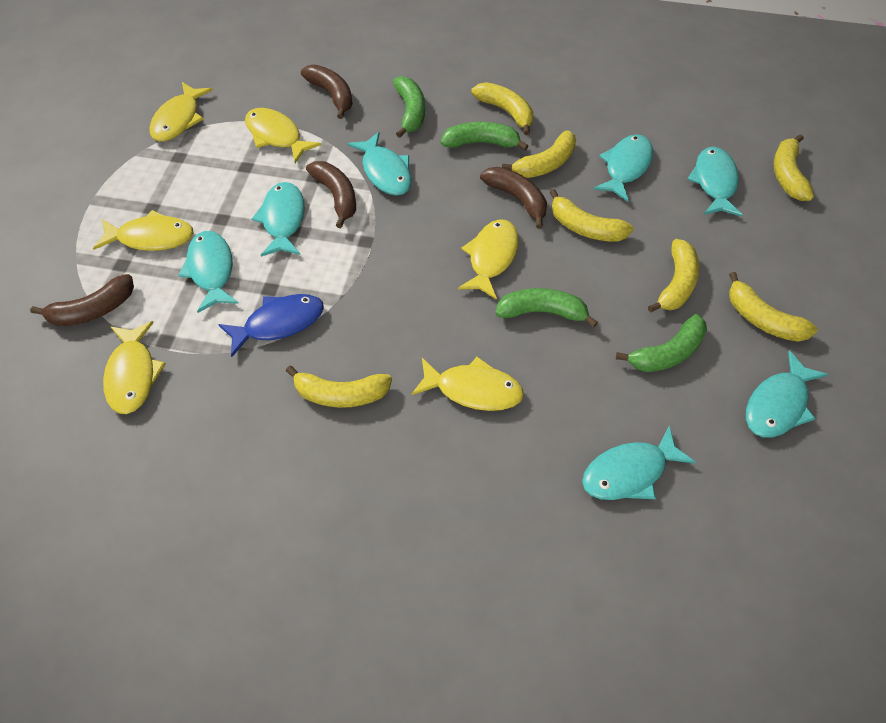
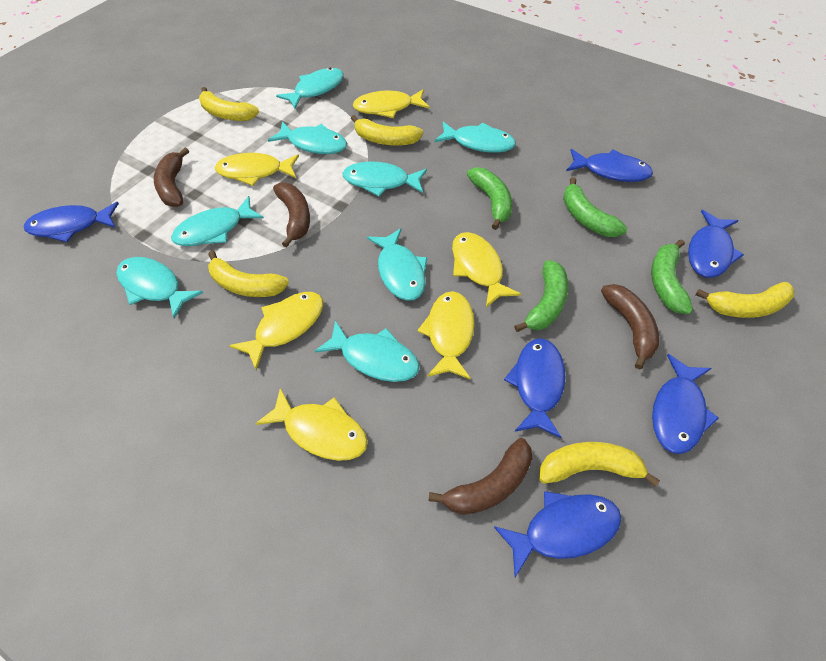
blue fish: 1 -> 6
turquoise fish: 7 -> 8
yellow banana: 7 -> 5

